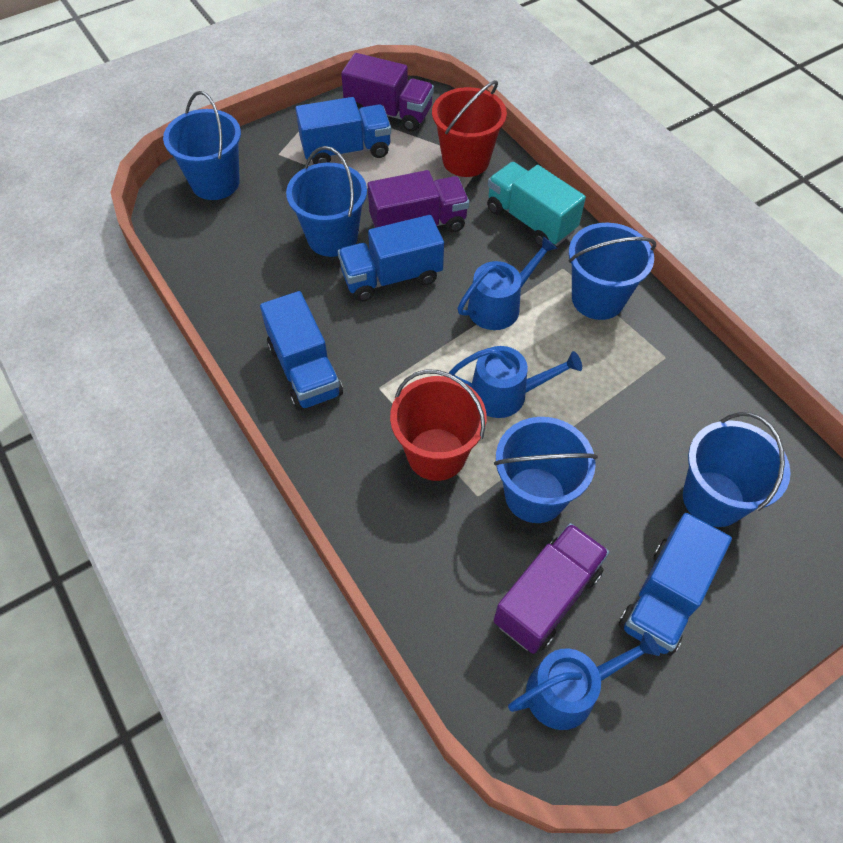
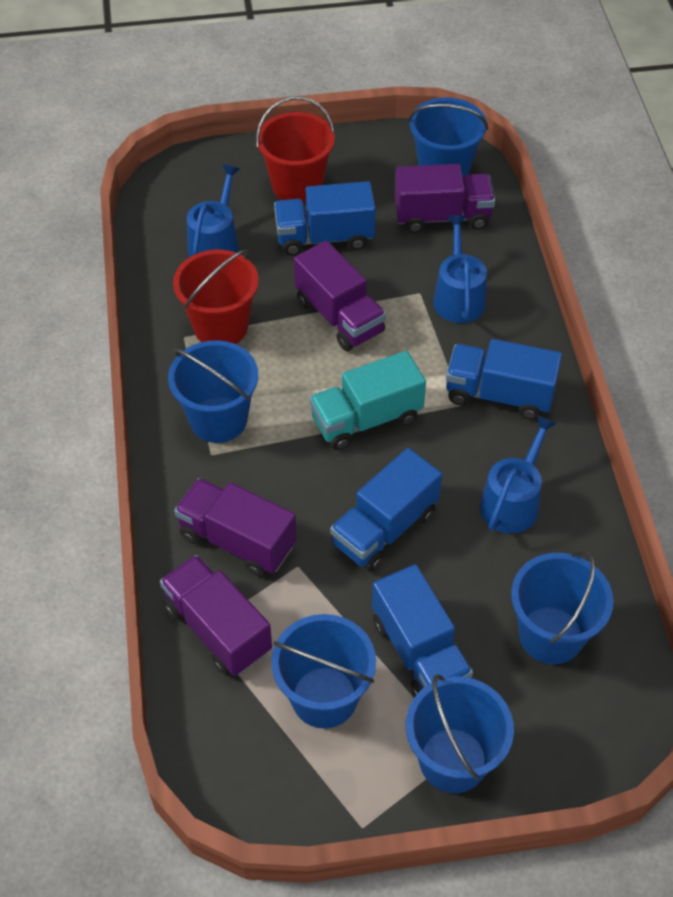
purple truck: 3 -> 4

